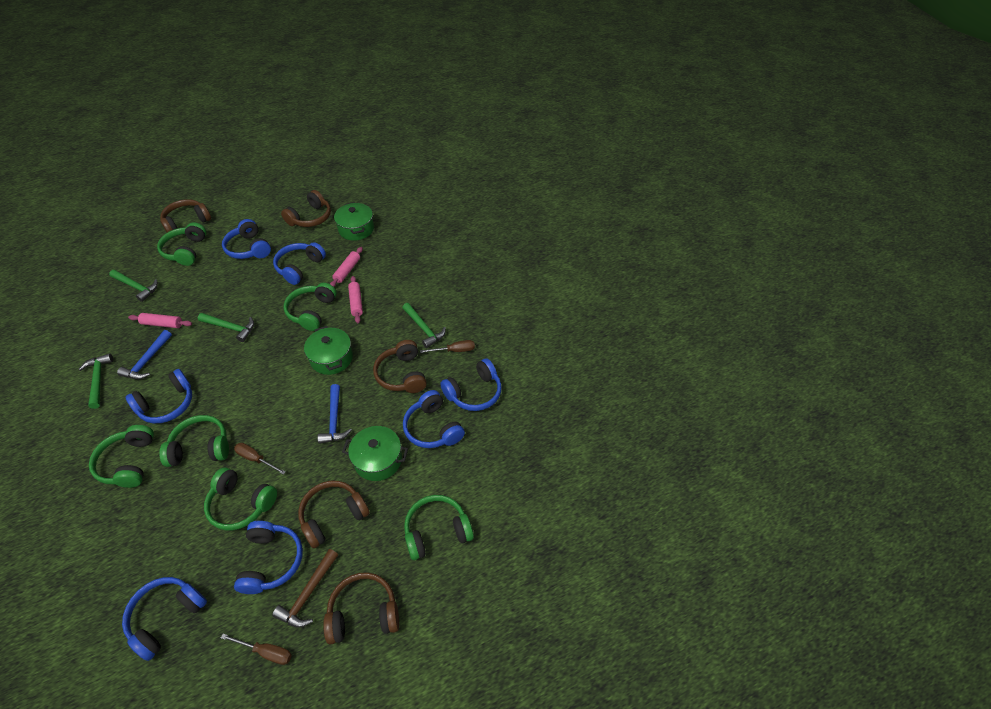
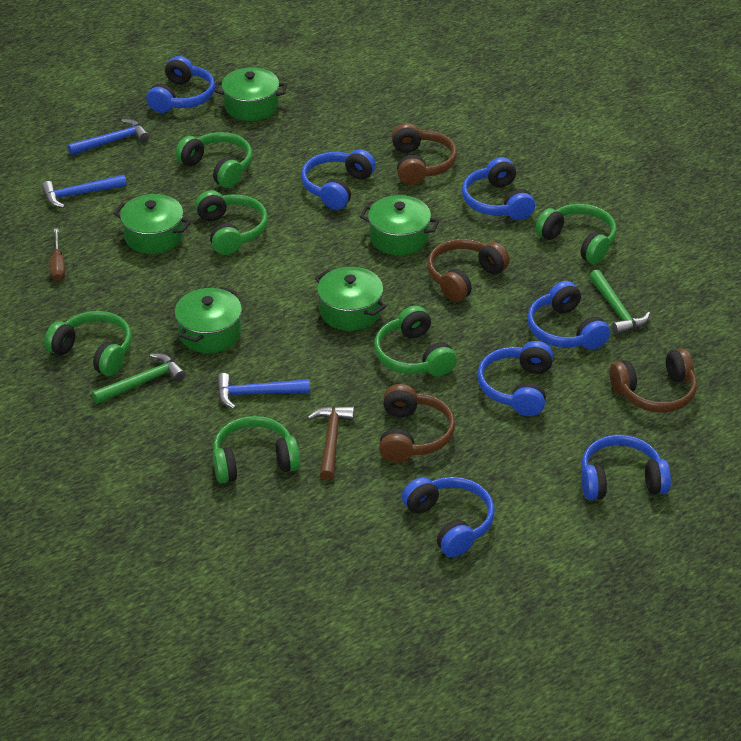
blue hammer: 2 -> 3
brown headphones: 5 -> 4
brown screwdriver: 3 -> 1
green hammer: 4 -> 2
green pot: 3 -> 5
pink rolling pin: 3 -> 0

